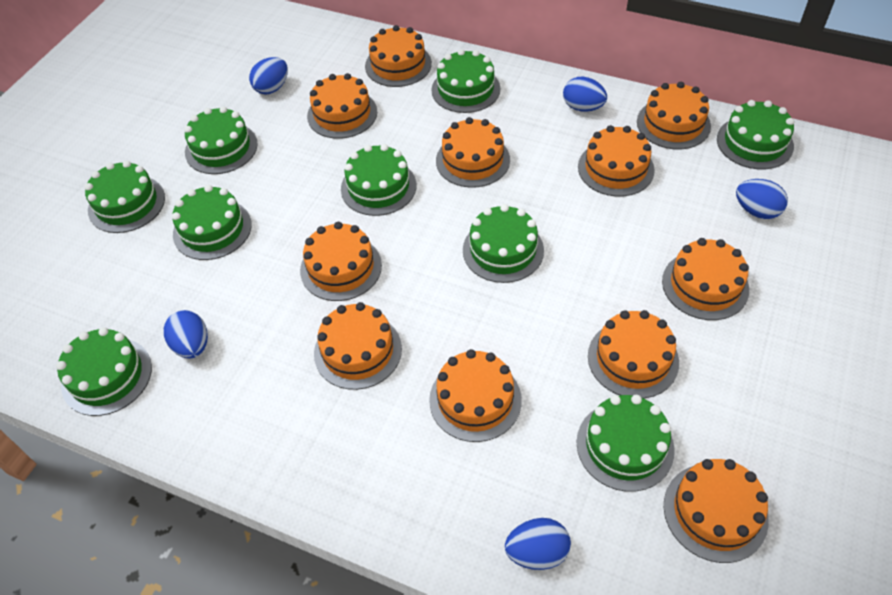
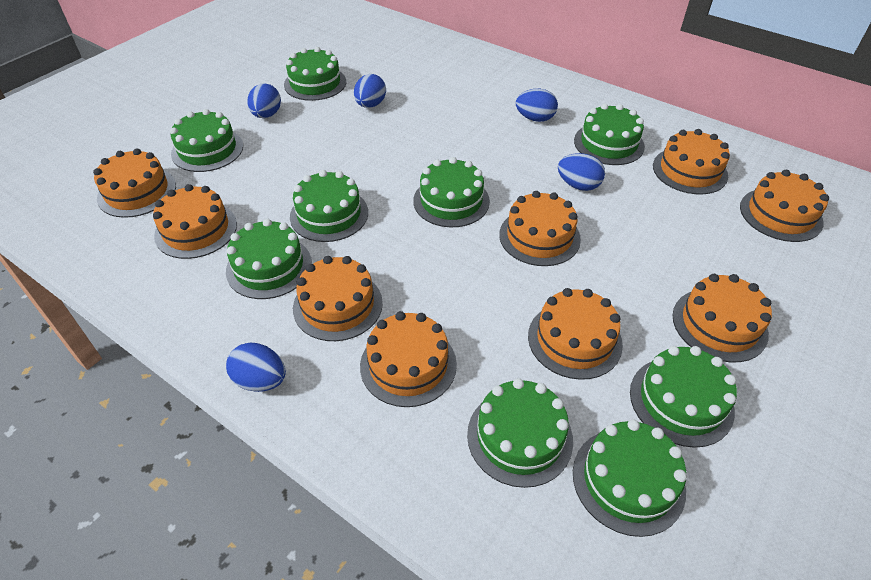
orange cake: 11 -> 9

